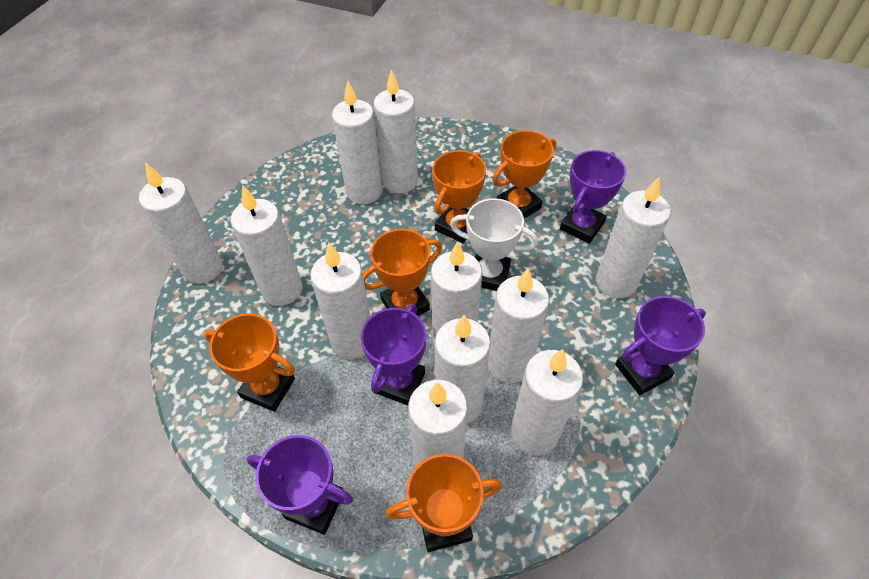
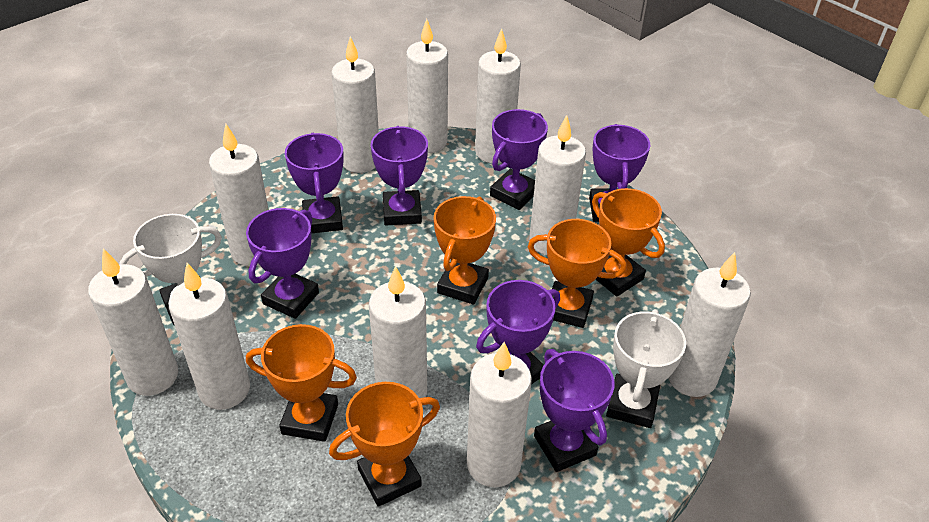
purple trophy: 4 -> 7
white candle: 11 -> 10
white trophy: 1 -> 2

